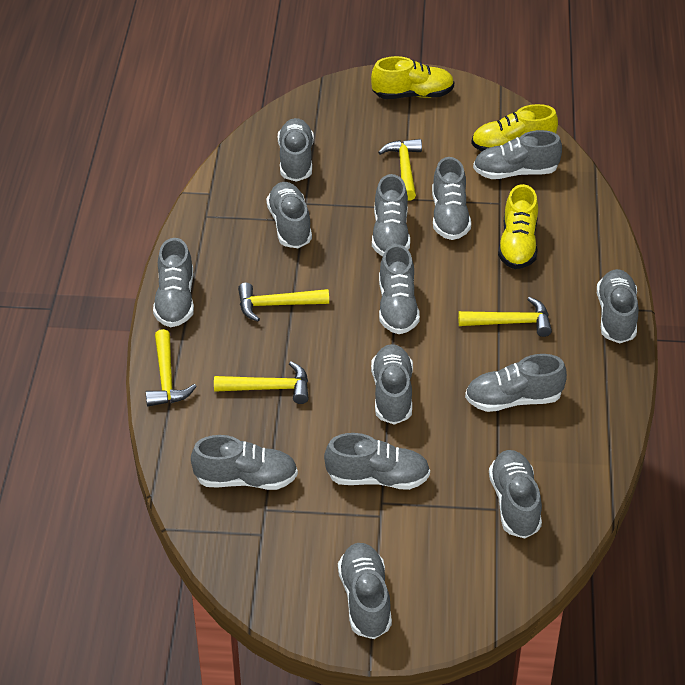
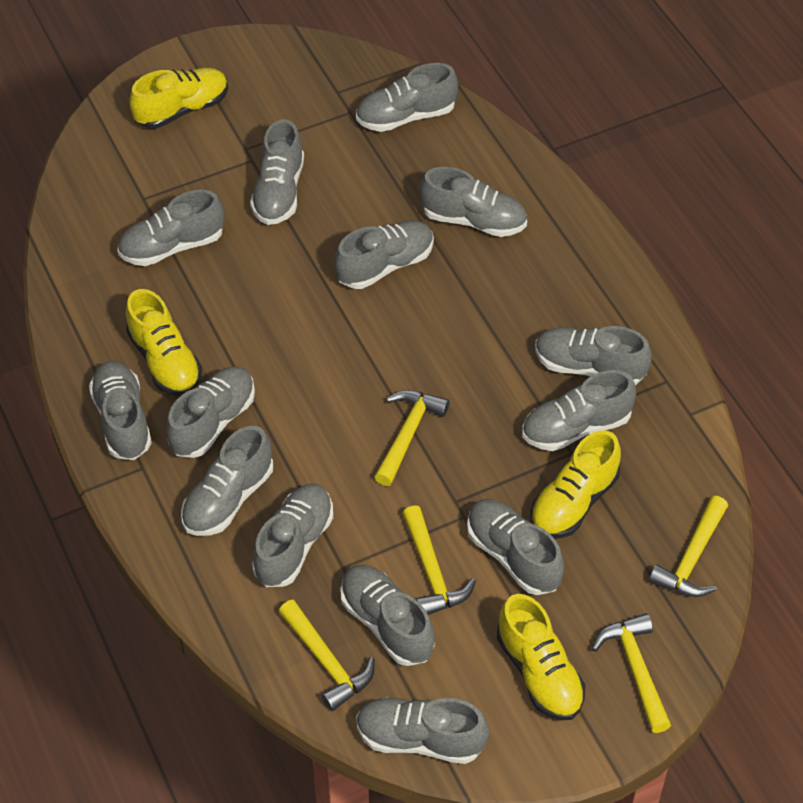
yellow shoe: 3 -> 4

